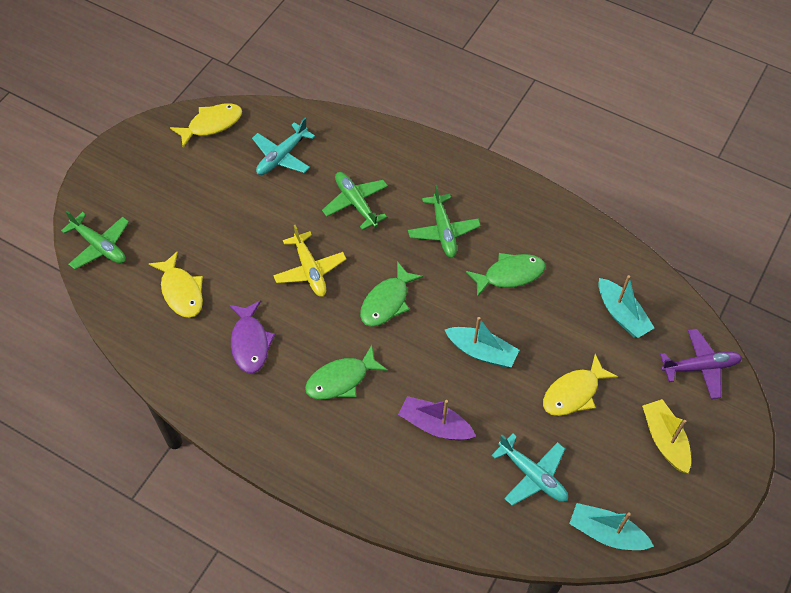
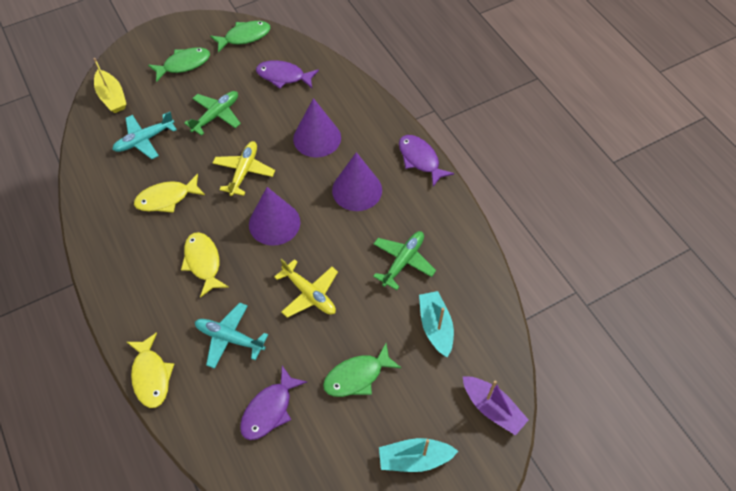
green plane: 3 -> 2
purple cone: 0 -> 3
purple fish: 1 -> 3
purple plane: 1 -> 0
turquoise boat: 3 -> 2
yellow plane: 1 -> 2

